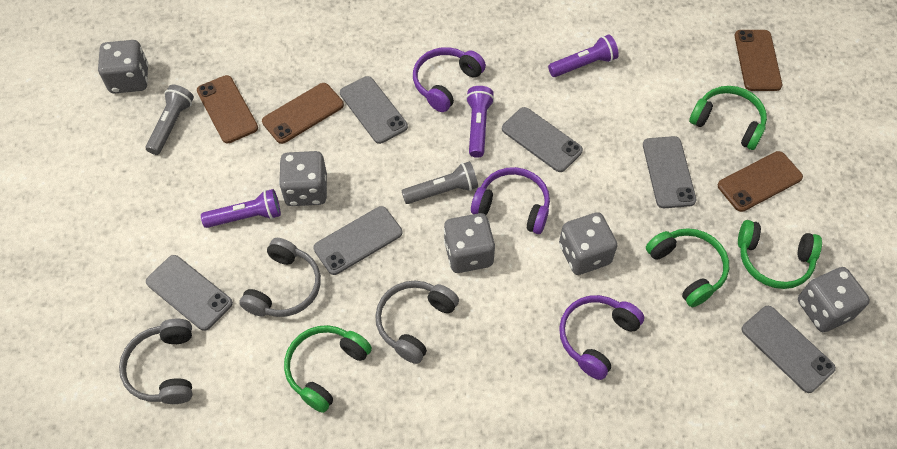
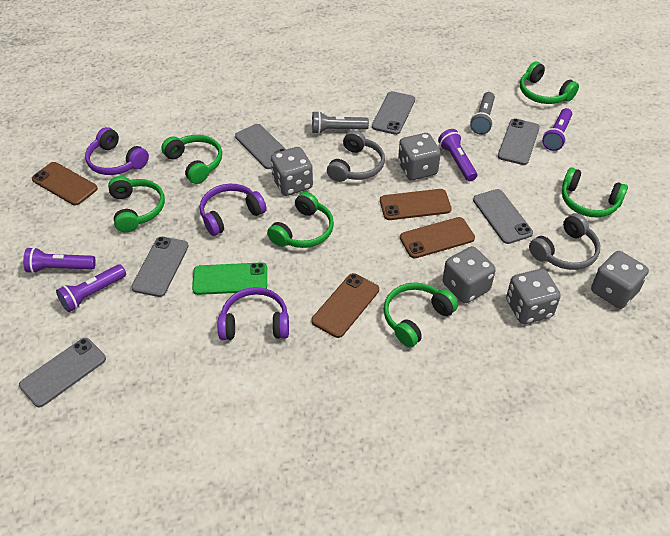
green headphones: 4 -> 6
green phone: 0 -> 1
grey headphones: 3 -> 2
purple flashlight: 3 -> 4

